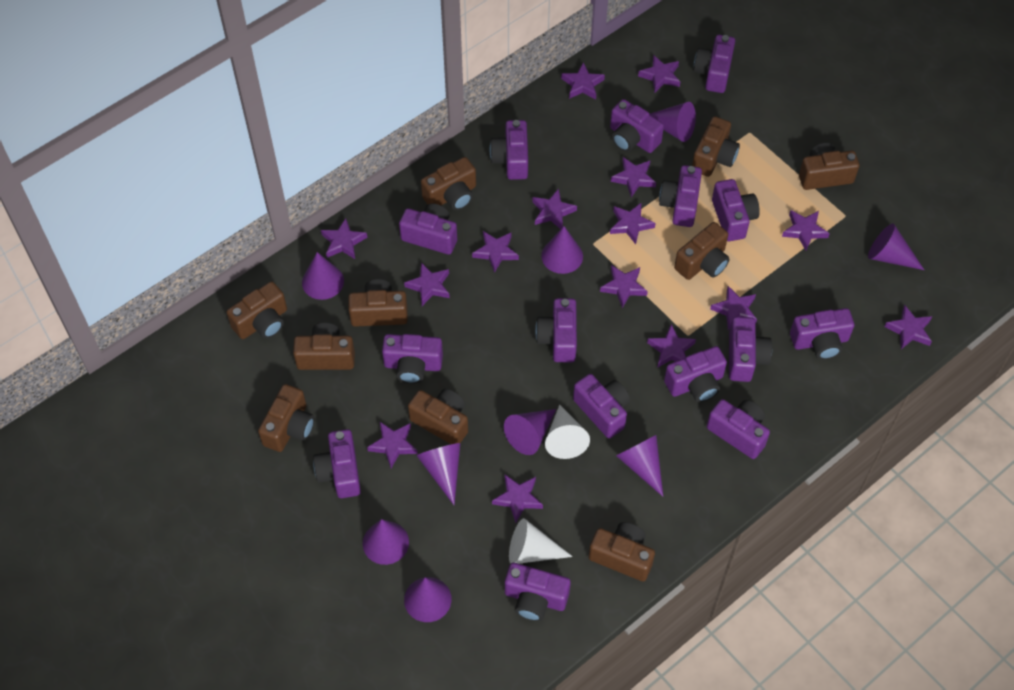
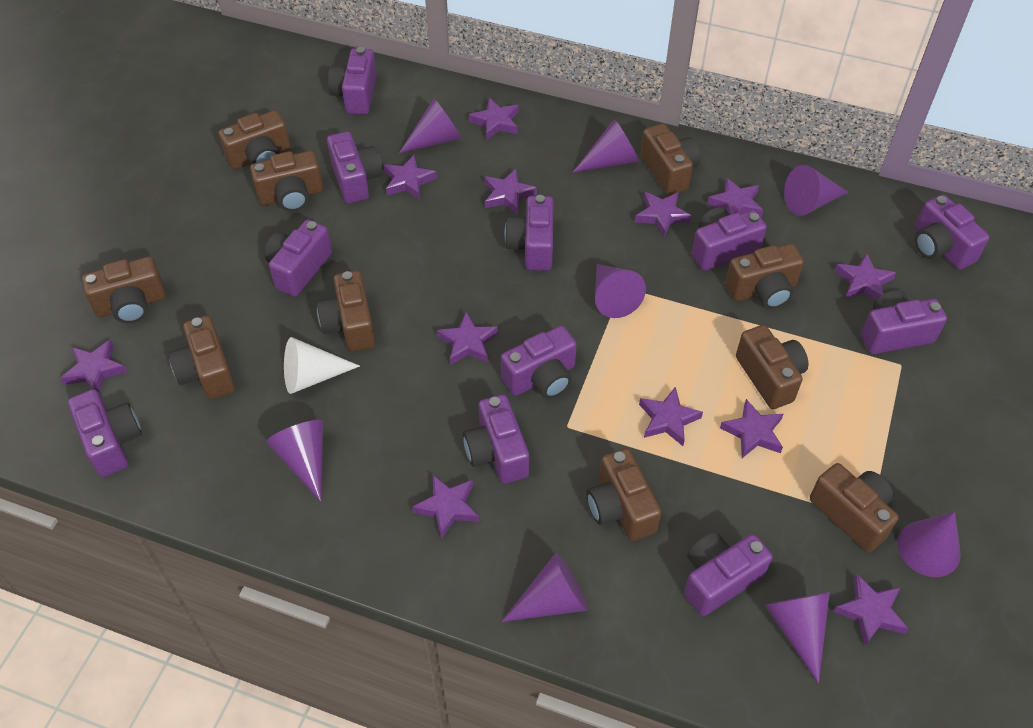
purple camera: 15 -> 11
purple cone: 9 -> 8
purple star: 15 -> 12
white cone: 2 -> 1

